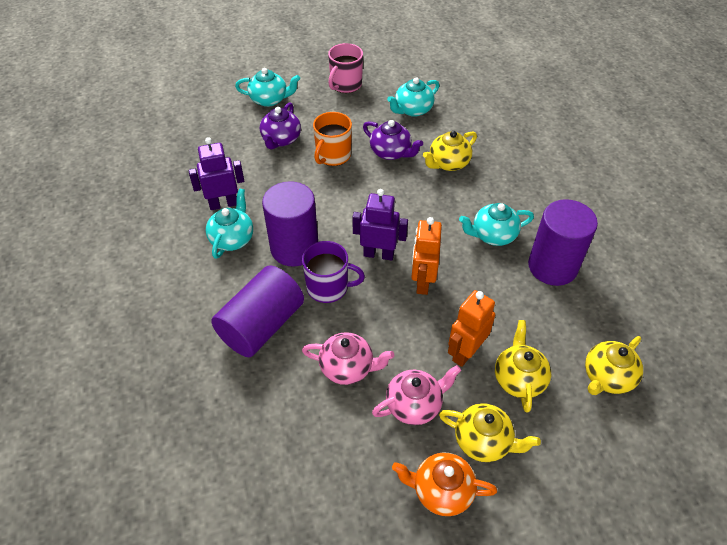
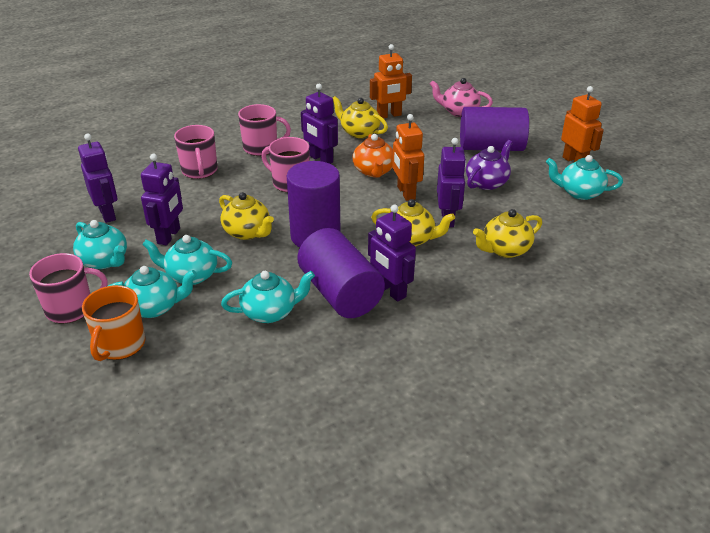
orange robot: 2 -> 3
pink mug: 1 -> 4
pink teapot: 2 -> 1
purple mug: 1 -> 0
purple robot: 2 -> 5
purple teapot: 2 -> 1
turquoise teapot: 4 -> 5

